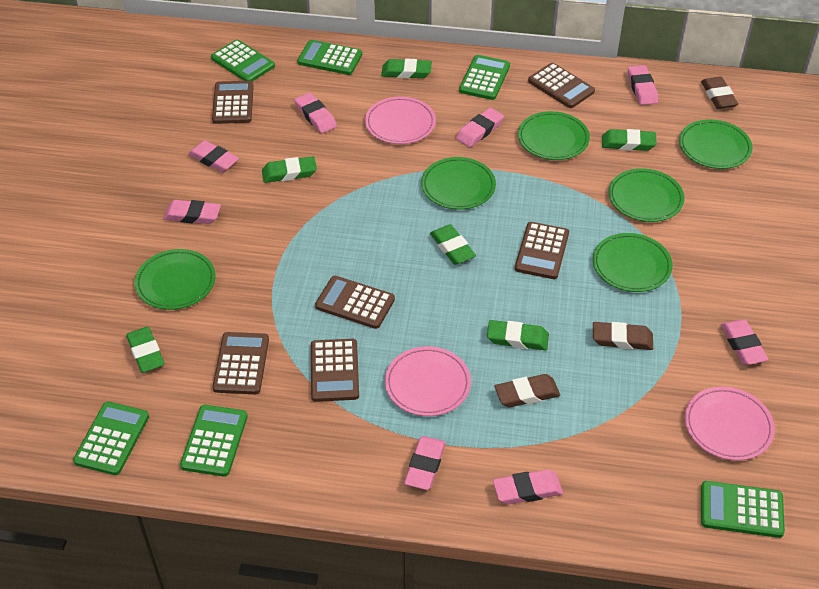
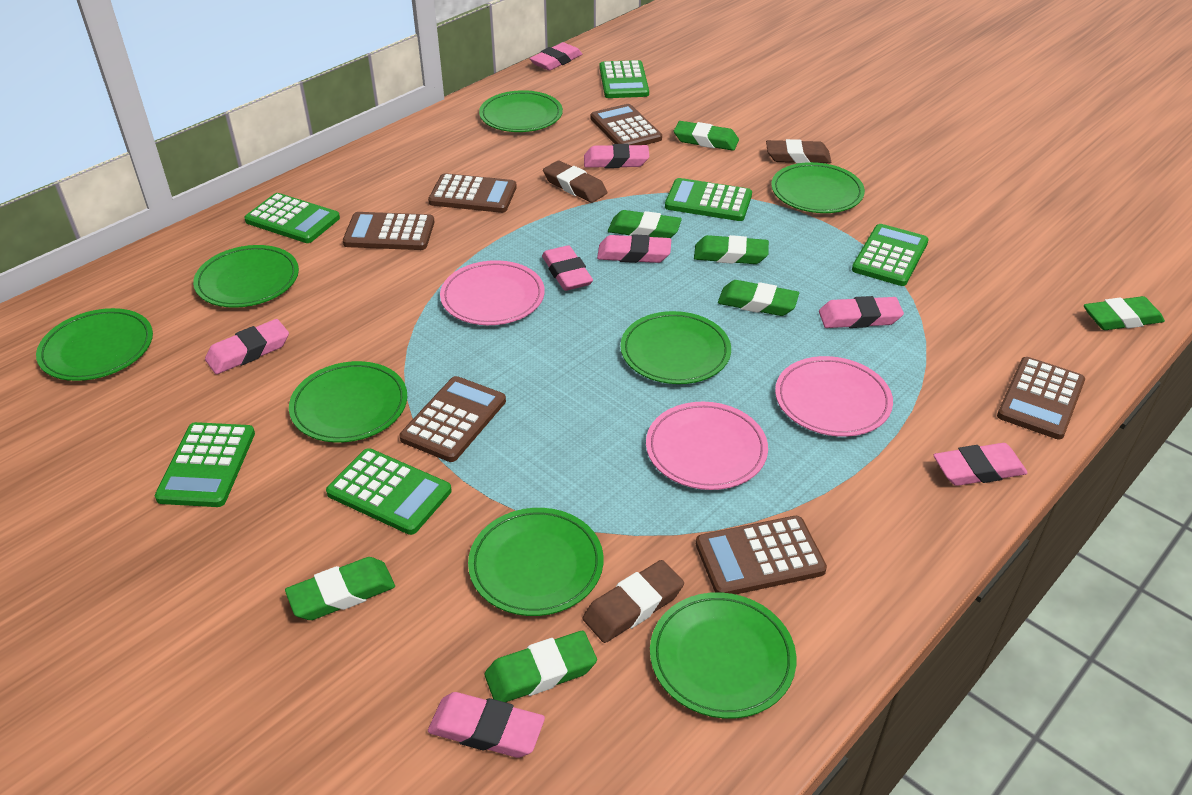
green eraser: 6 -> 7
green plate: 6 -> 8

